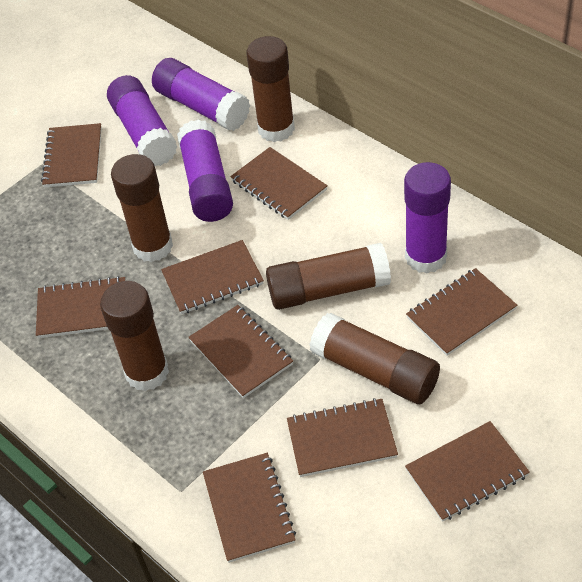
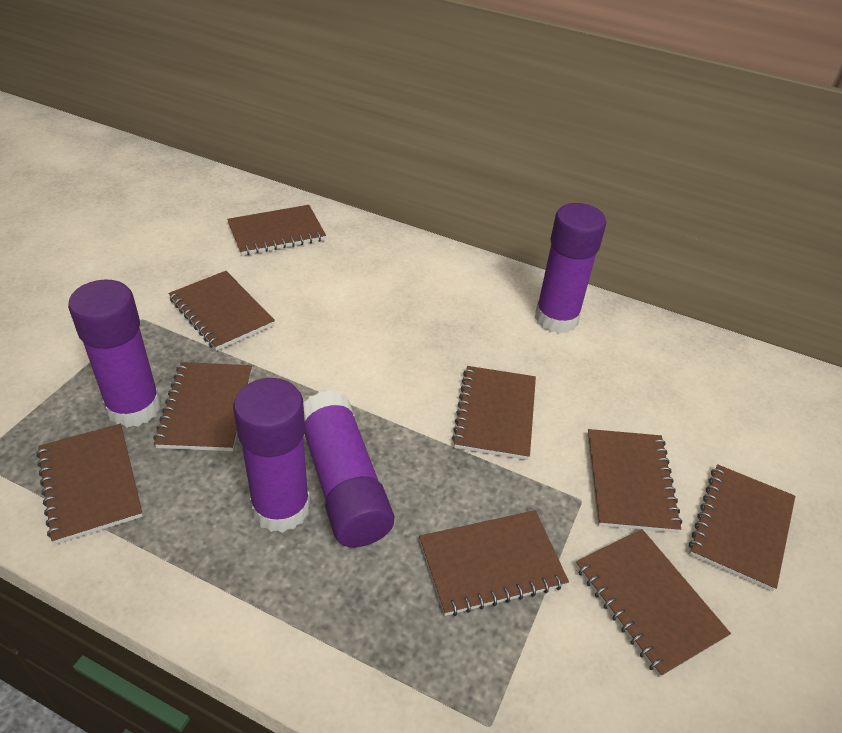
brown glue stick: 5 -> 0

